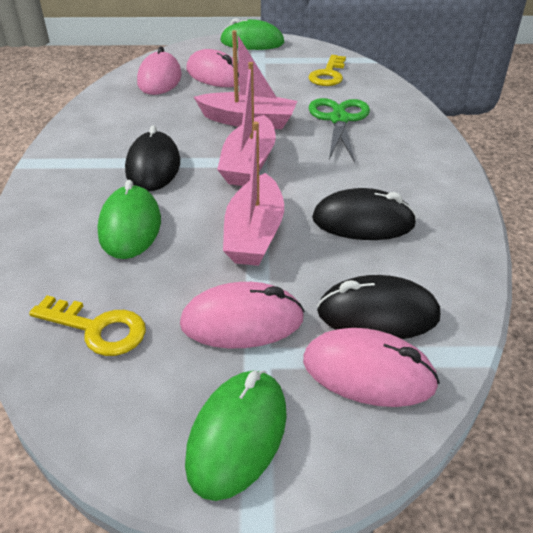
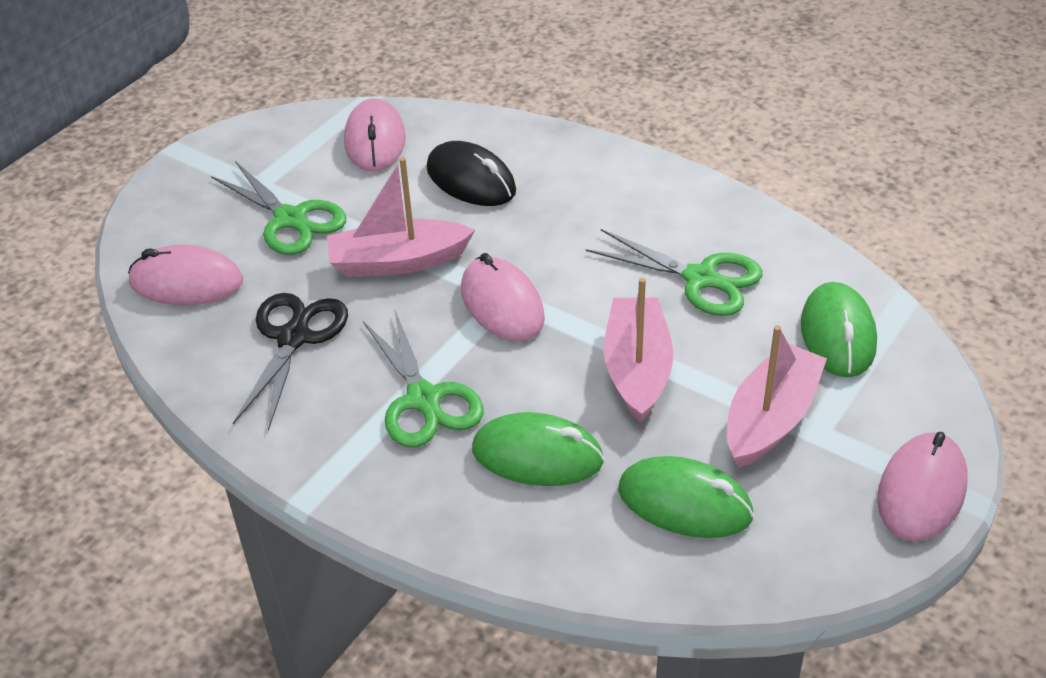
black mouse: 3 -> 1
black scissors: 0 -> 1
green scissors: 1 -> 3
yellow key: 2 -> 0

